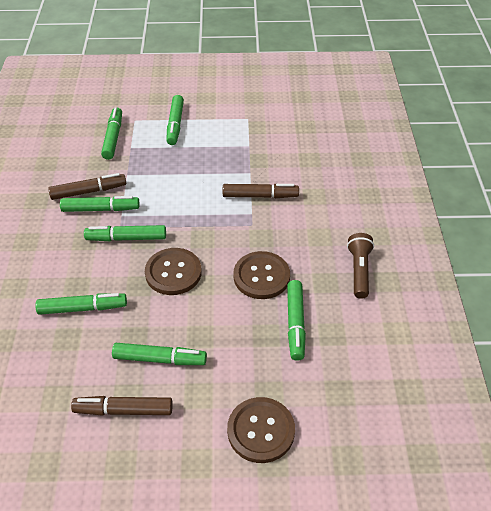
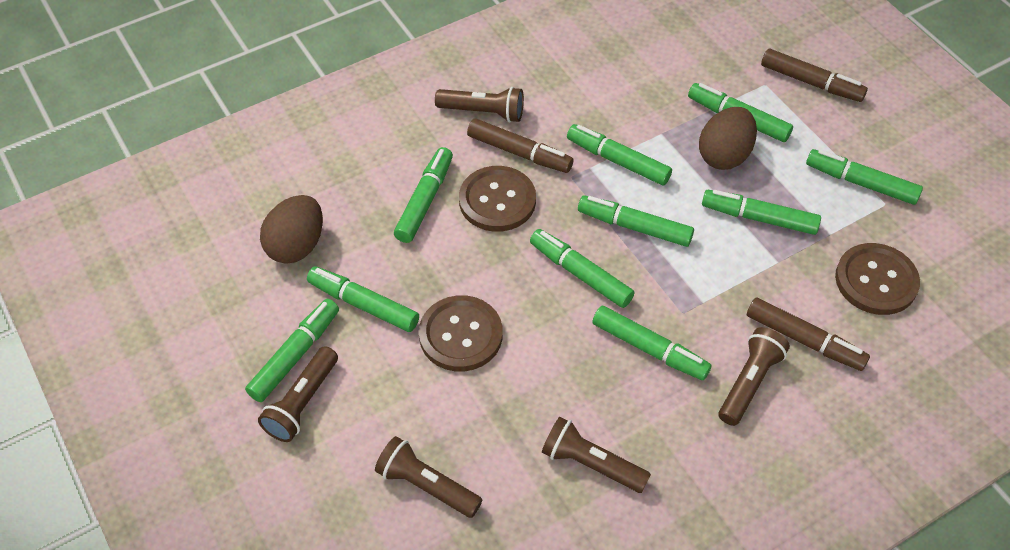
brown egg: 0 -> 2
brown flashlight: 1 -> 5
green marker: 7 -> 10

